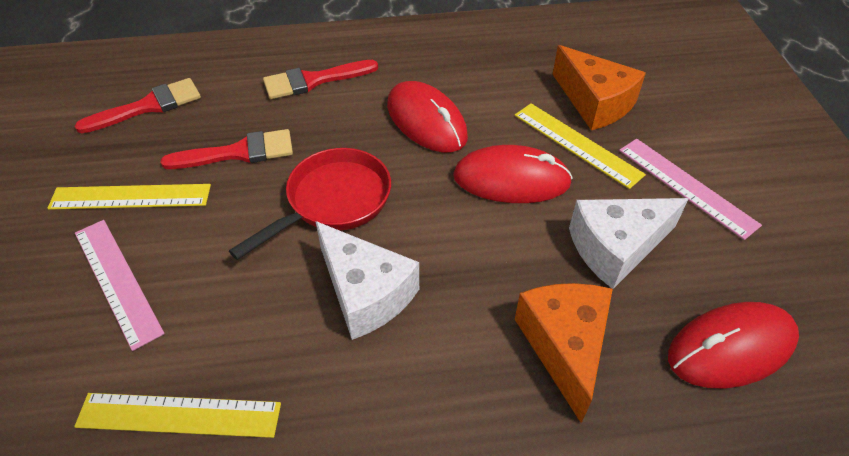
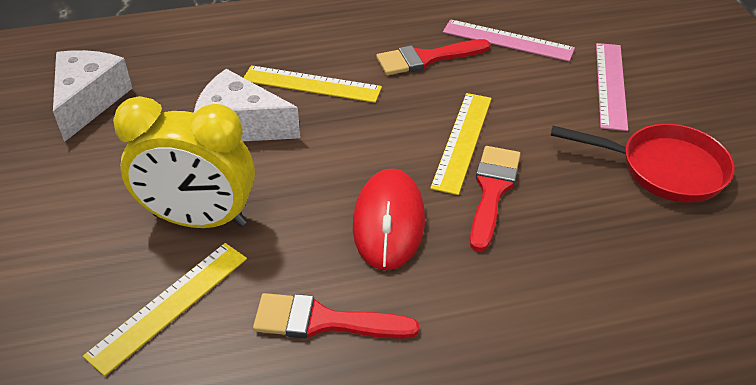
orange cheese: 2 -> 0
red mouse: 3 -> 1
yellow clock: 0 -> 1

